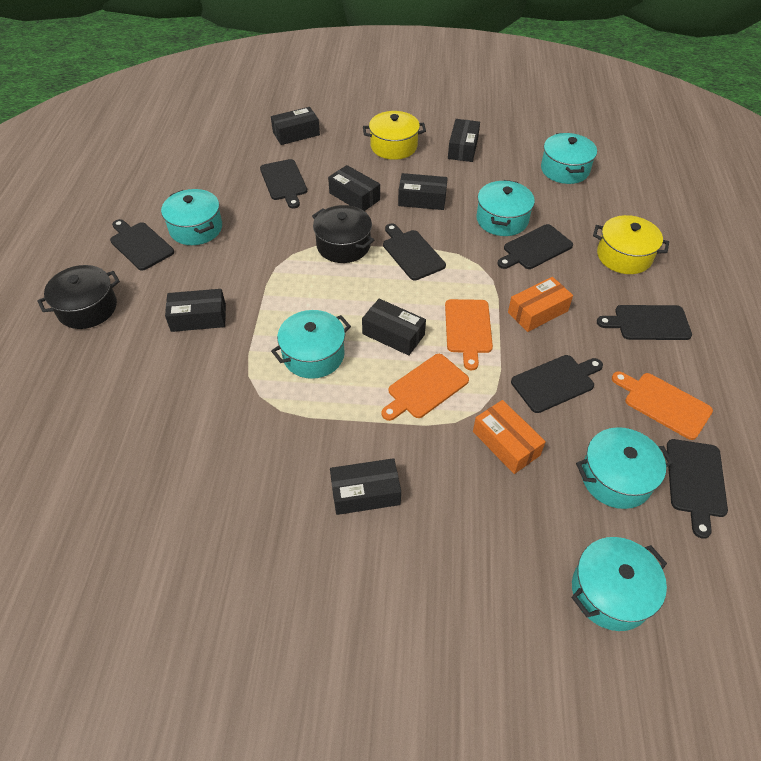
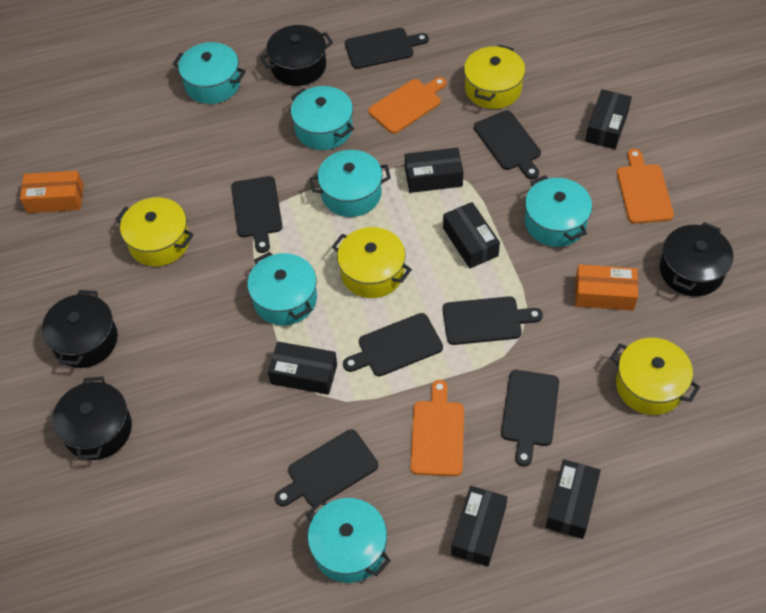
black box: 7 -> 6
black pot: 2 -> 4
yellow pot: 2 -> 4

